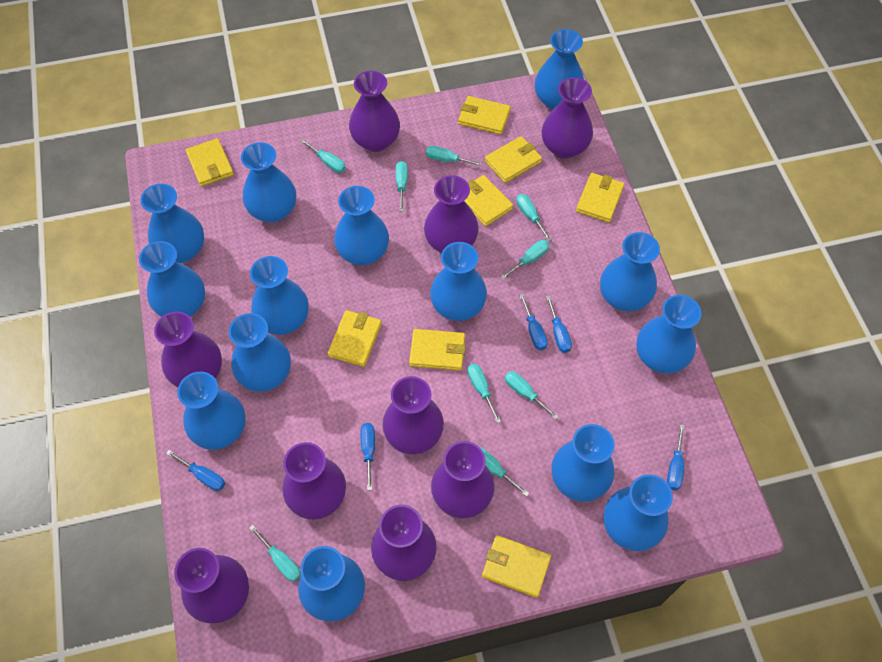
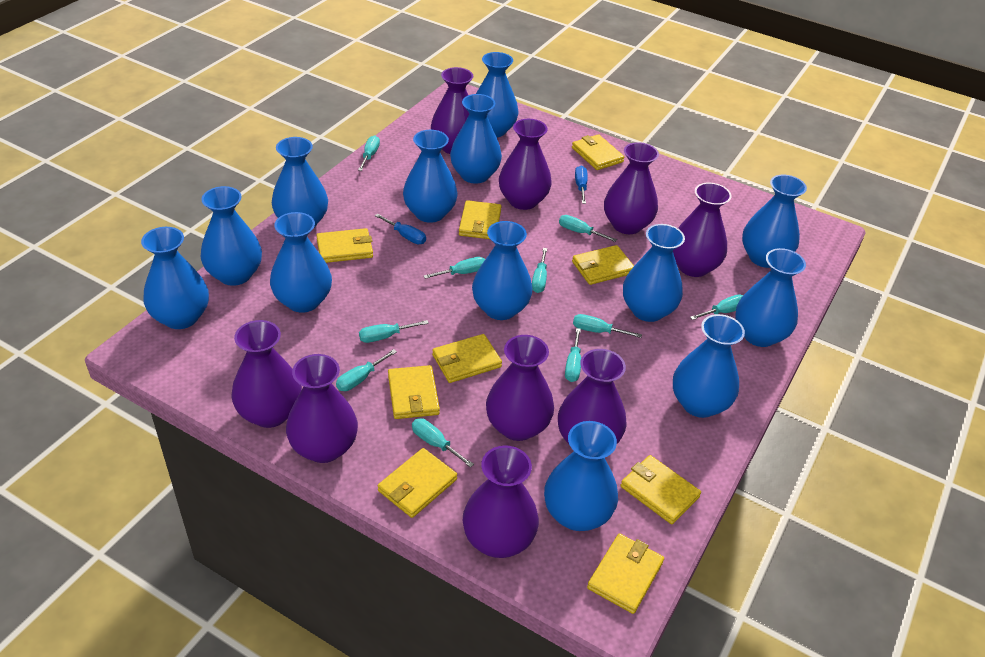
blue screwdriver: 5 -> 2
blue vase: 14 -> 13
turquoise screwdriver: 9 -> 10
yellow wallet: 8 -> 9

